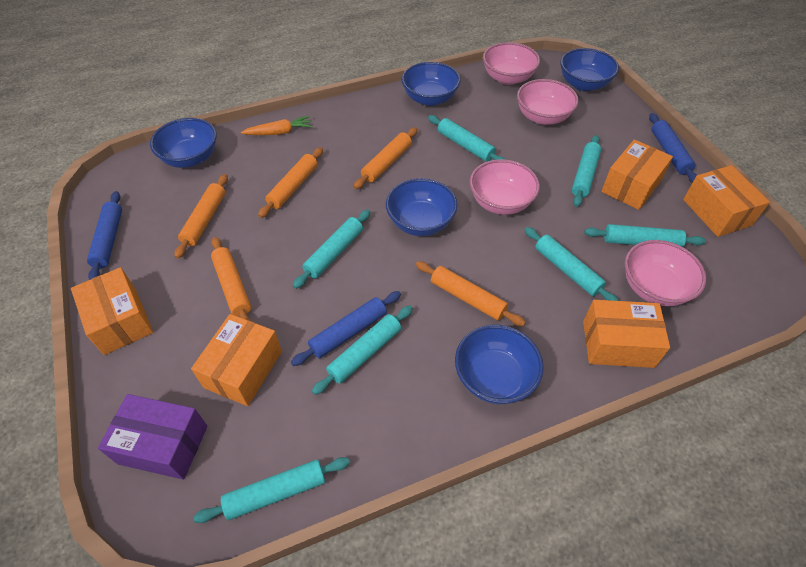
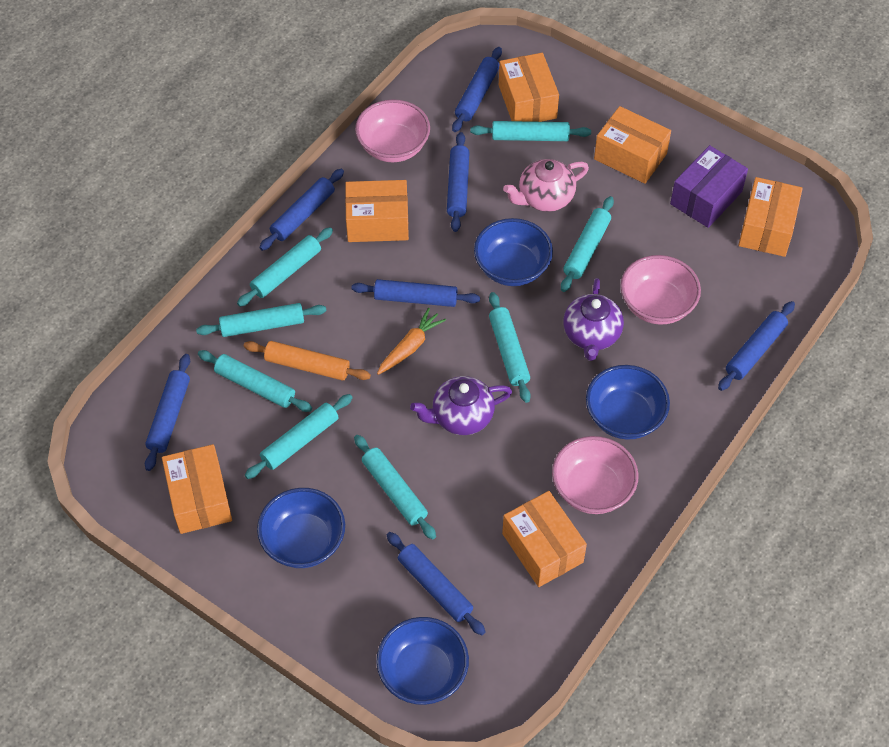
blue bowl: 5 -> 4
blue rolling pin: 3 -> 7
orange box: 5 -> 6
orange rolling pin: 5 -> 1
pink bowl: 4 -> 3
pink teapot: 0 -> 1
purple teapot: 0 -> 2
turquoise rolling pin: 7 -> 8

